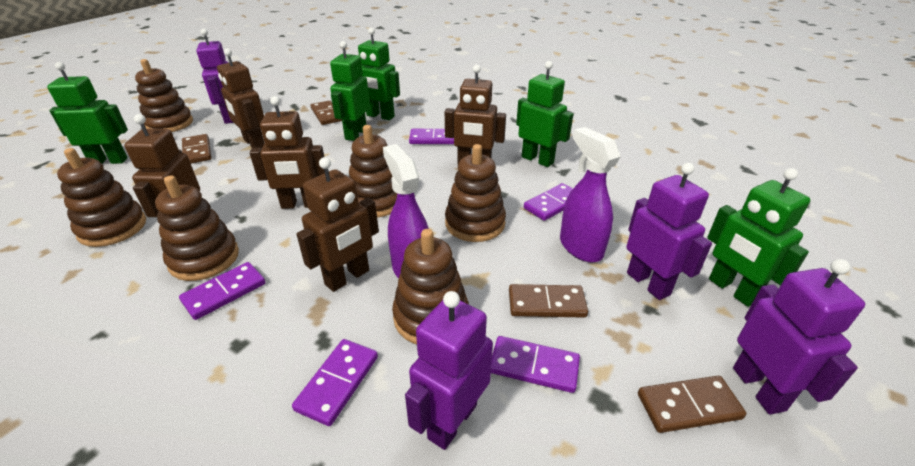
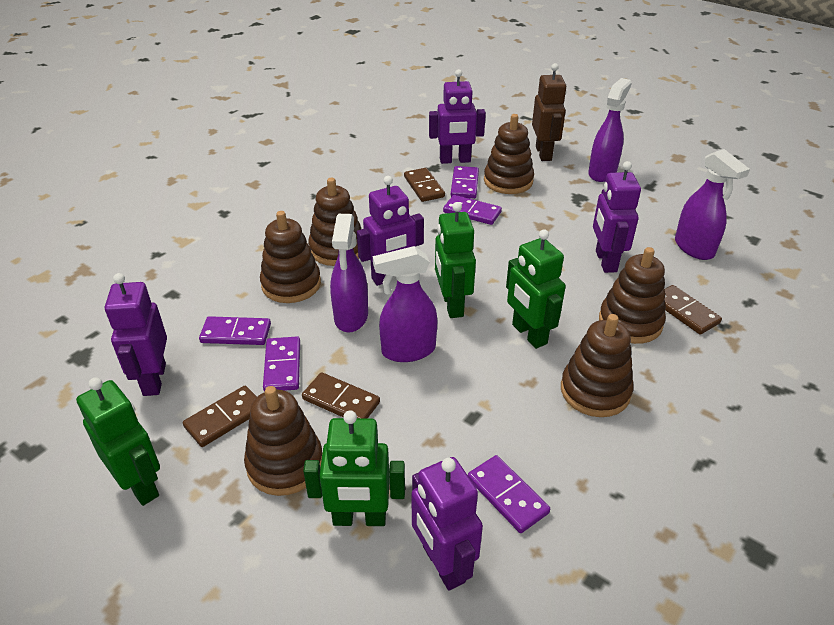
brown robot: 5 -> 1
green robot: 5 -> 4
purple robot: 4 -> 5
purple spray bottle: 2 -> 4

